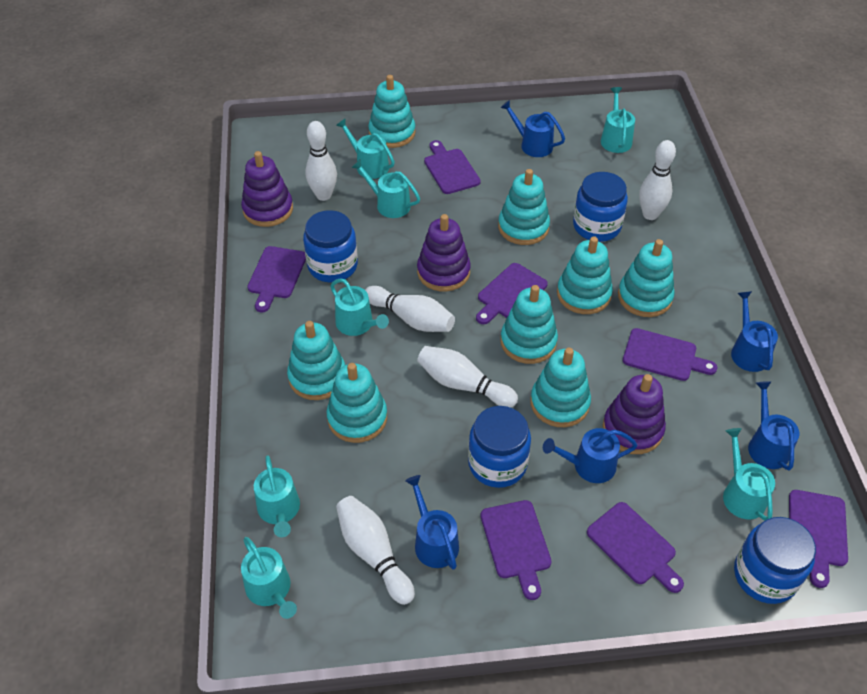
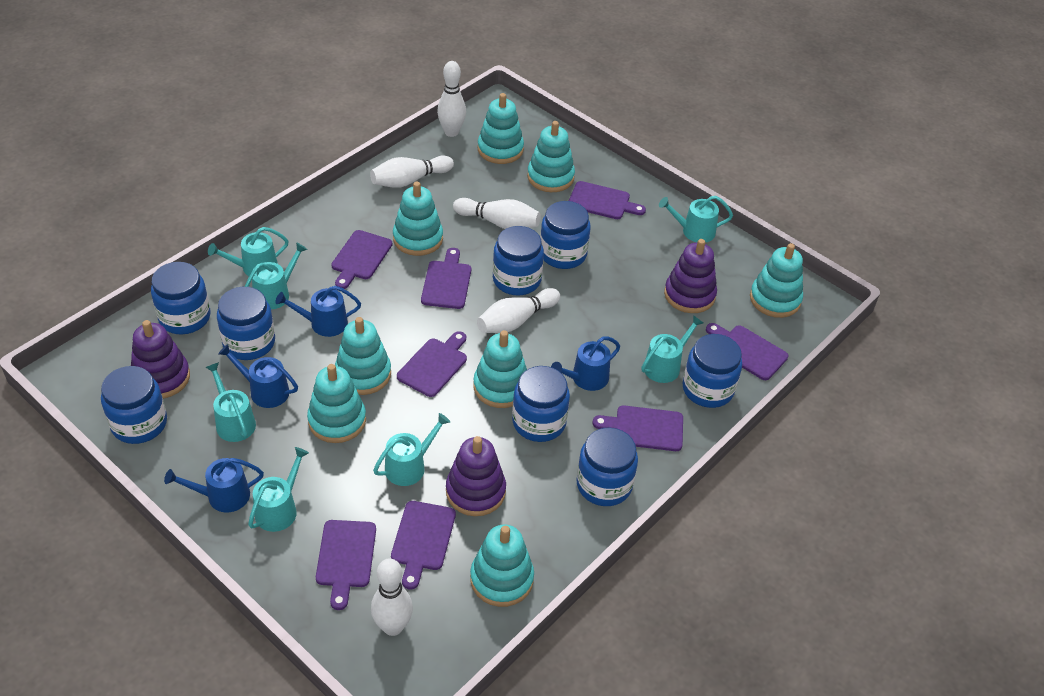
blue jar: 4 -> 8
blue watering can: 5 -> 4
purple cutting board: 7 -> 8

